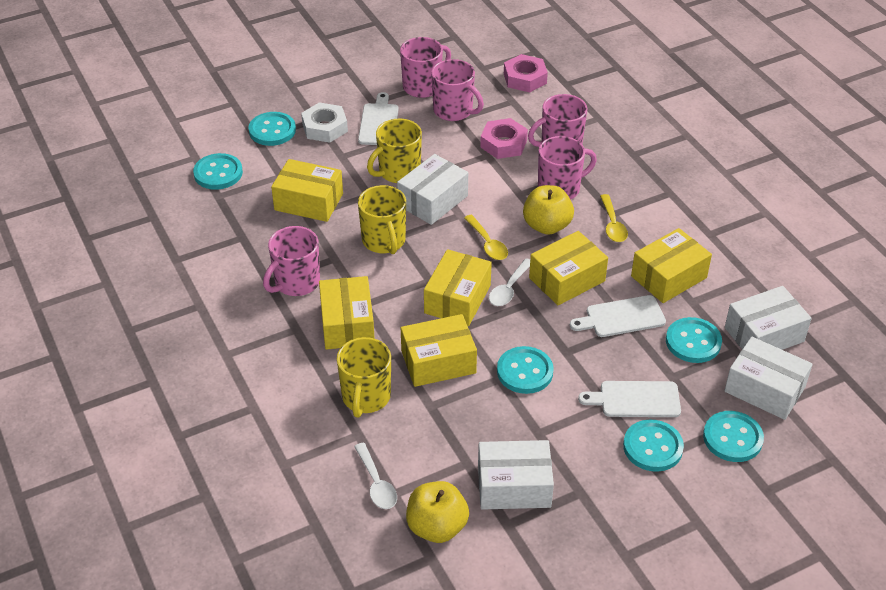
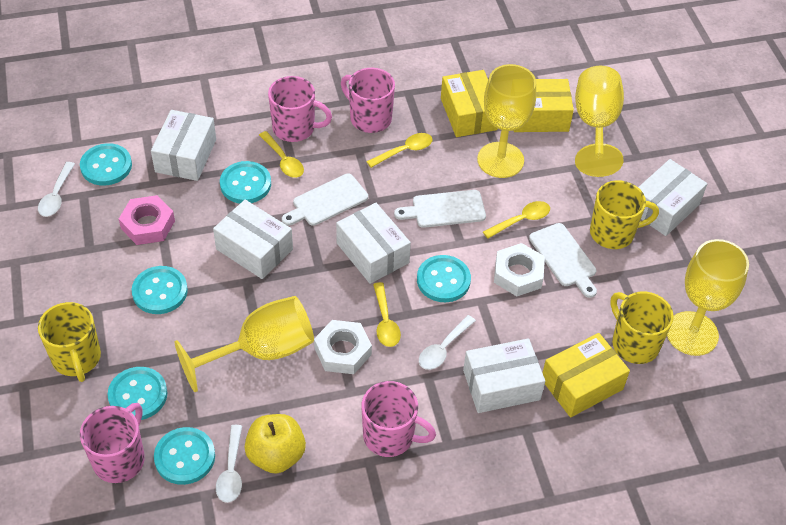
pink mug: 5 -> 4
pink nut: 2 -> 1
white box: 4 -> 5
white nut: 1 -> 2
white spoon: 2 -> 3
yellow apple: 2 -> 1
yellow box: 6 -> 3
yellow goblet: 0 -> 4
yellow spoon: 2 -> 4

